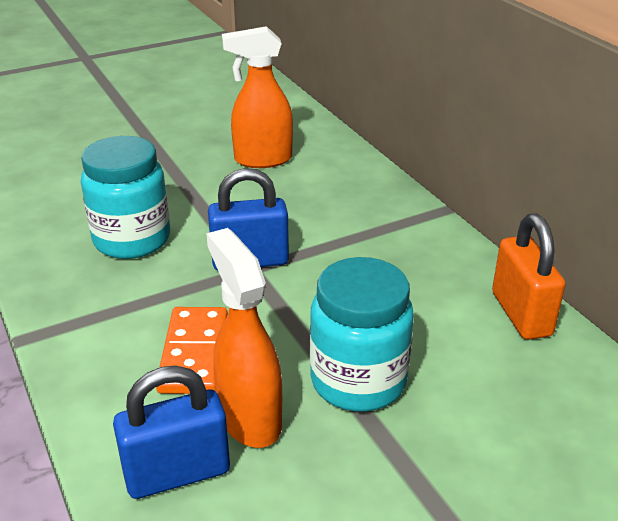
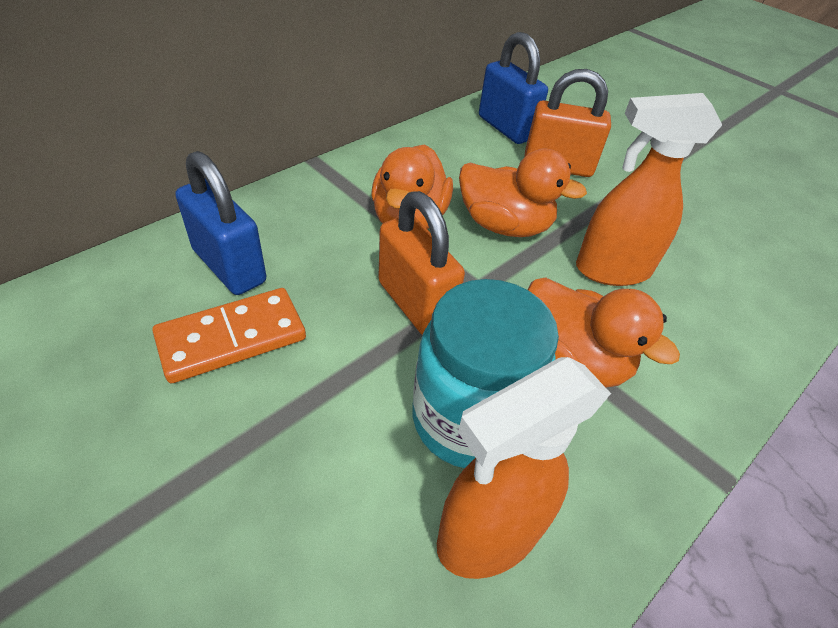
orange duck: 0 -> 3
orange padlock: 1 -> 2
turquoise jar: 2 -> 1

